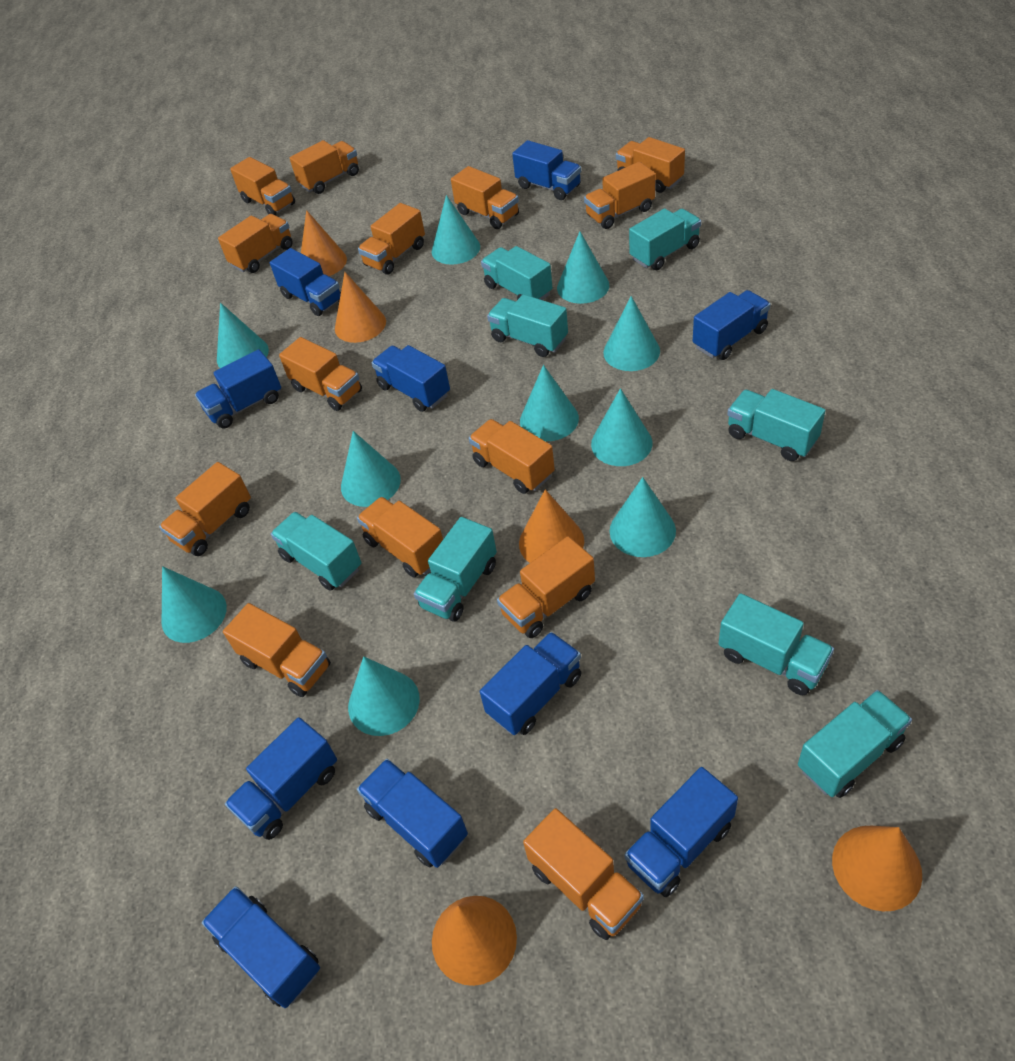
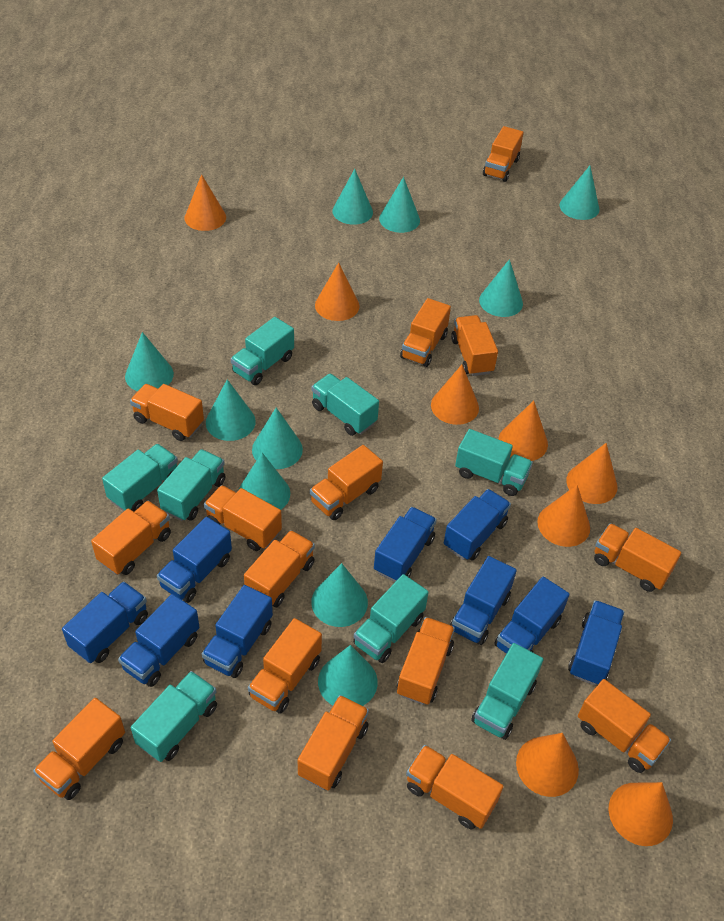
blue truck: 10 -> 9
orange cone: 5 -> 8
orange truck: 14 -> 15

